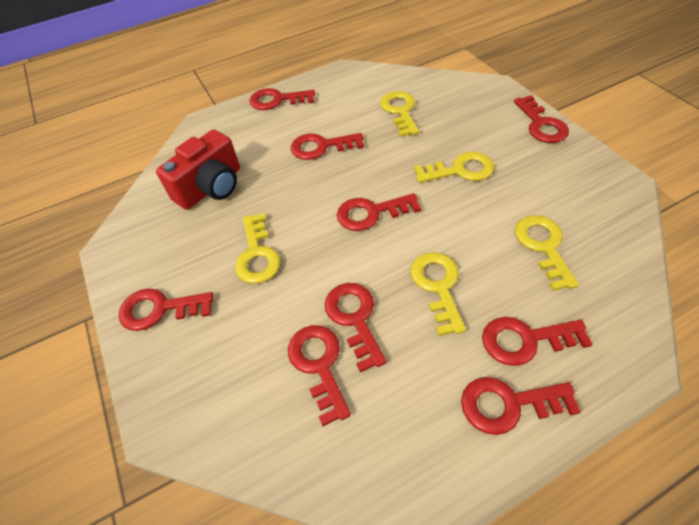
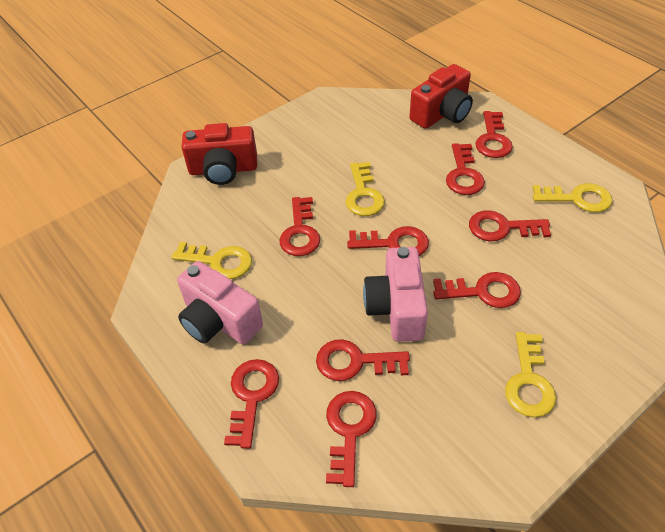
pink camera: 0 -> 2
red camera: 1 -> 2
yellow key: 5 -> 4

